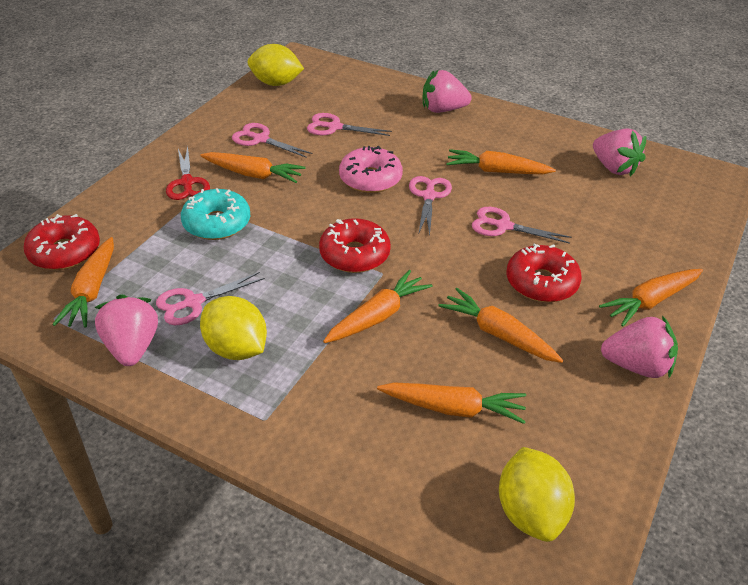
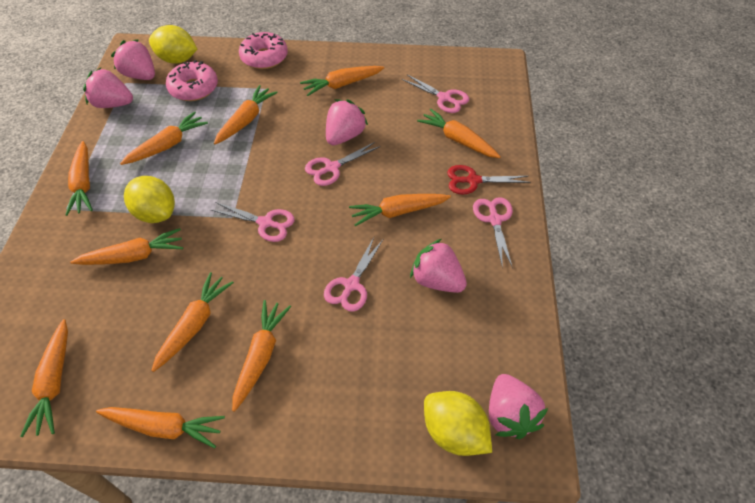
orange carrot: 7 -> 11
pink donut: 1 -> 2
pink strawberry: 4 -> 5
red donut: 3 -> 0
turquoise donut: 1 -> 0

